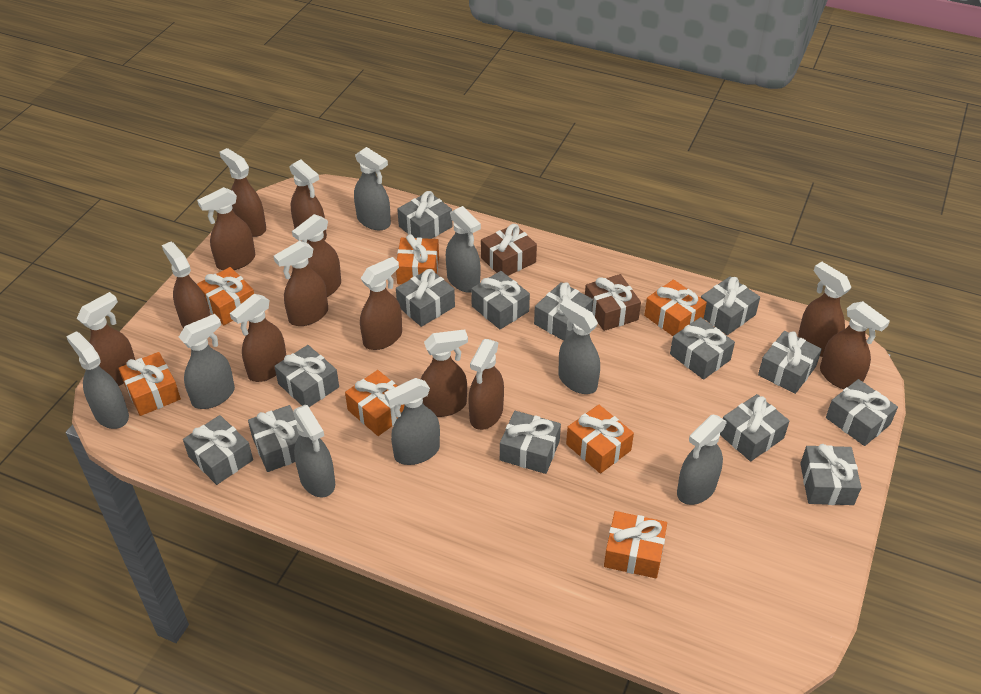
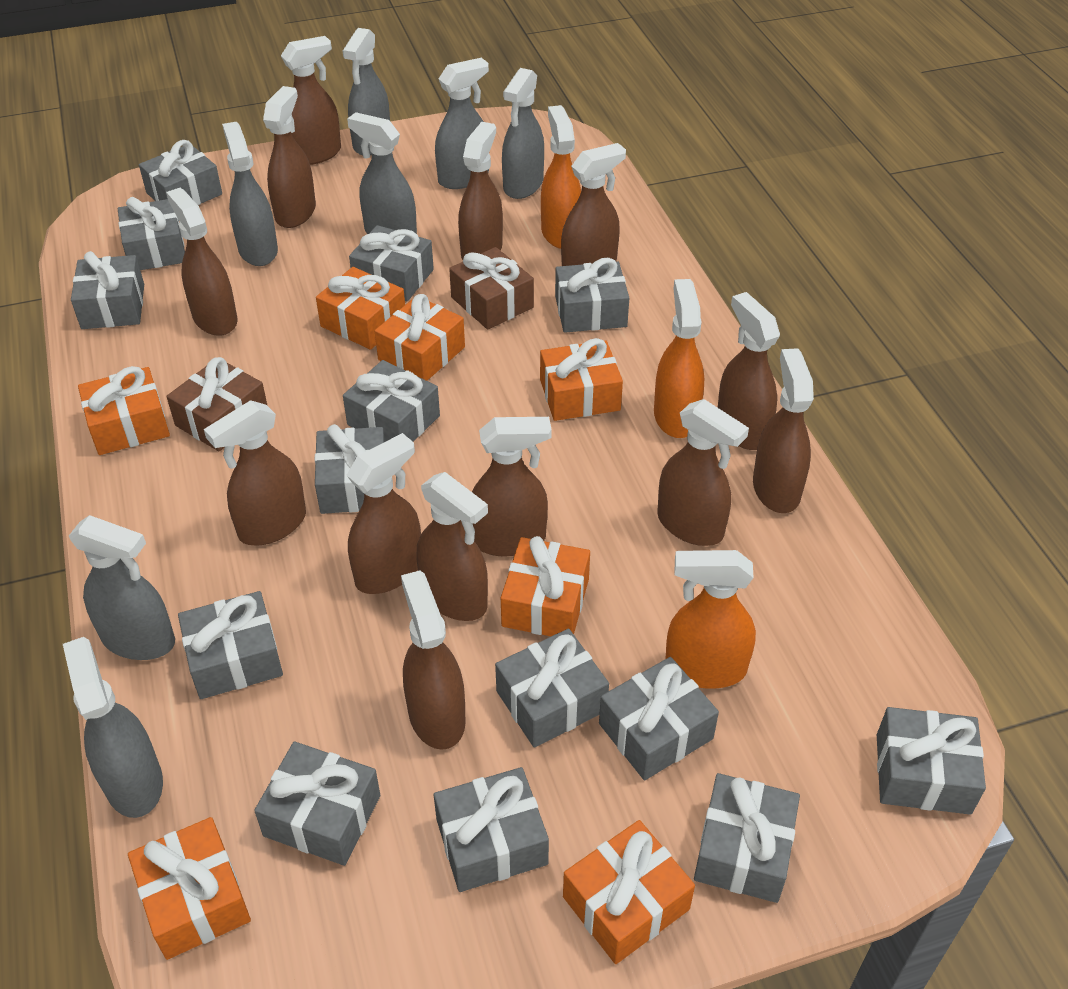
grey spray bottle: 8 -> 7
orange spray bottle: 0 -> 3

